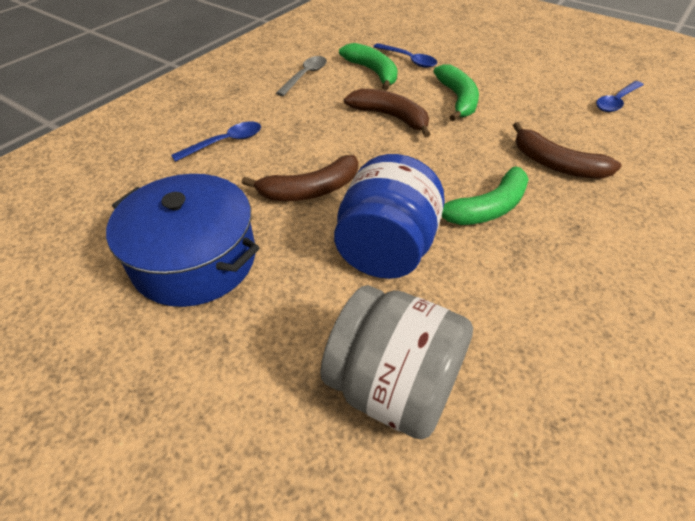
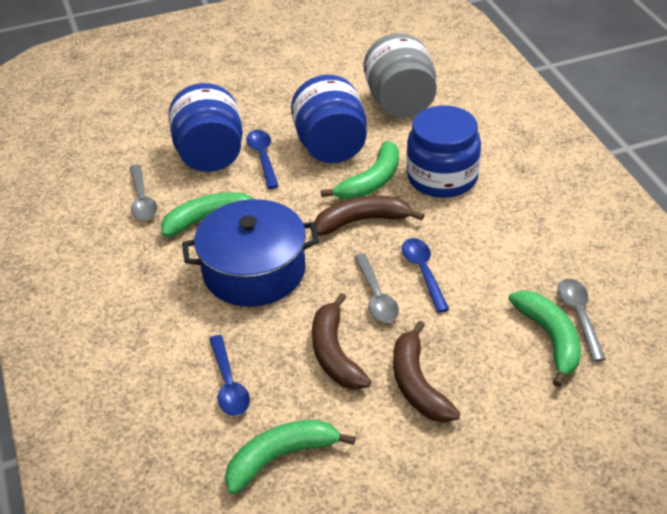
blue jar: 1 -> 3
green banana: 3 -> 4
grey spoon: 1 -> 3

